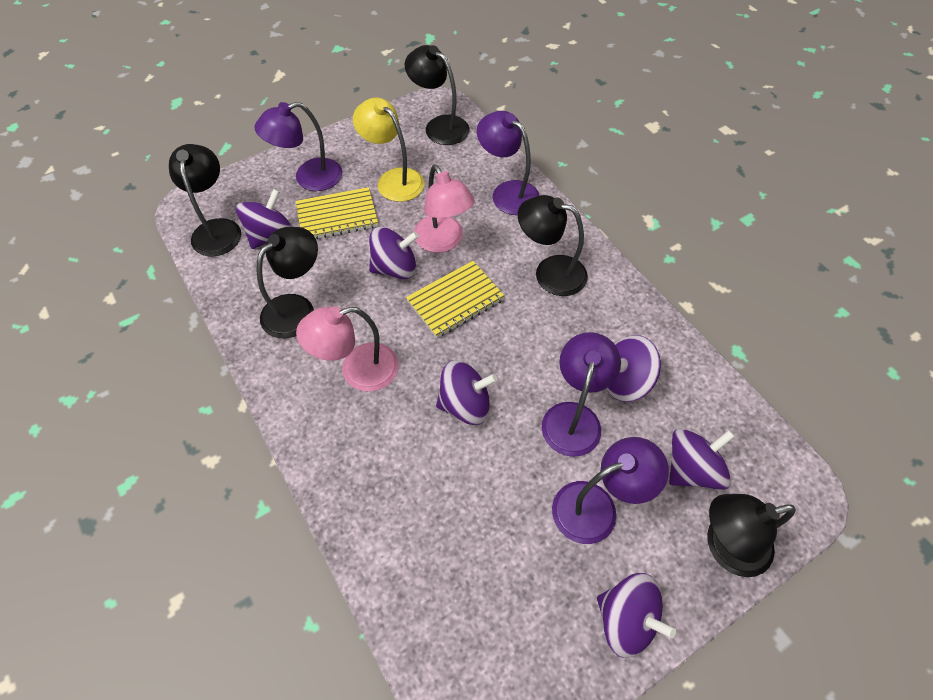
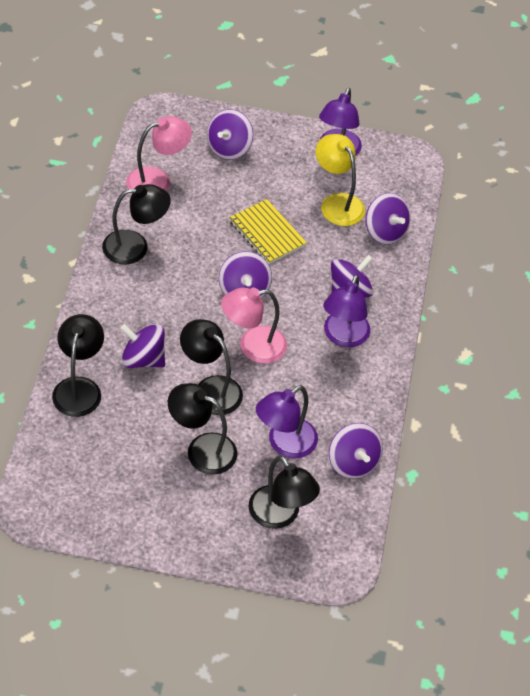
purple lamp: 4 -> 3
yellow notebook: 2 -> 1

